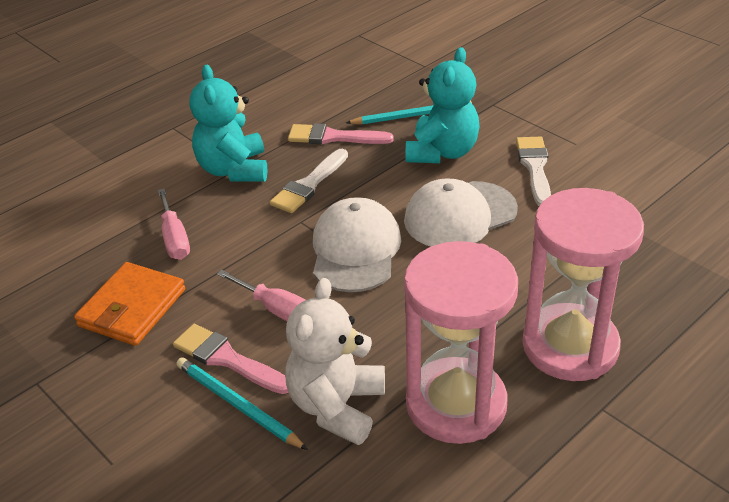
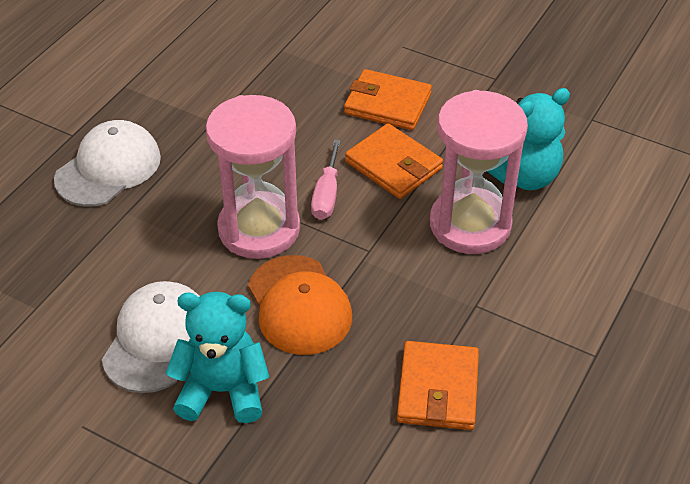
orange cap: 0 -> 1
orange wallet: 1 -> 3
pink brush: 2 -> 0
pink screwdriver: 2 -> 1
turquoise pencil: 2 -> 0
white brush: 2 -> 0
white teddy bear: 1 -> 0

